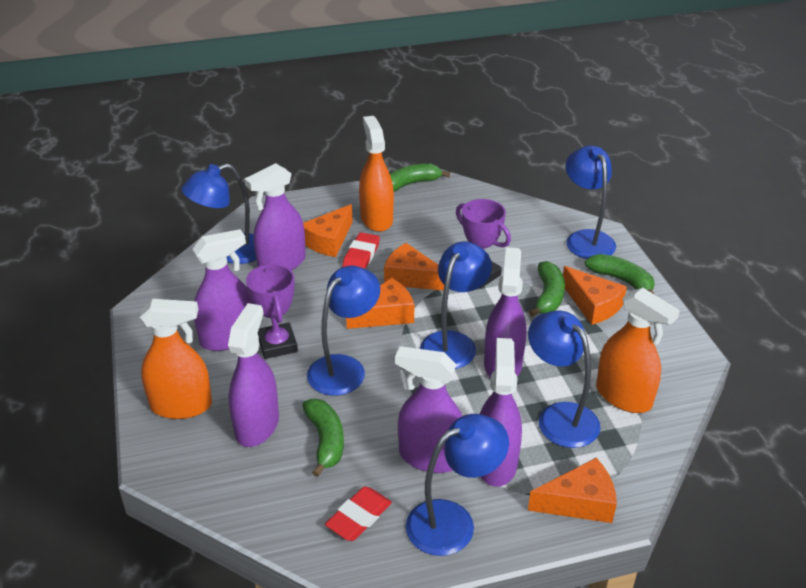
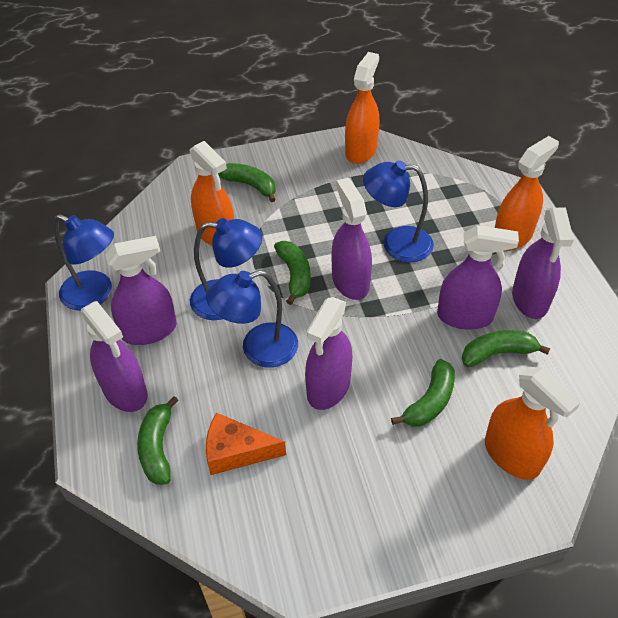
blue lamp: 6 -> 4
green banana: 4 -> 5
orange cheese: 5 -> 1
orange spray bottle: 3 -> 4
purple trophy: 2 -> 0
red eraser: 2 -> 0

